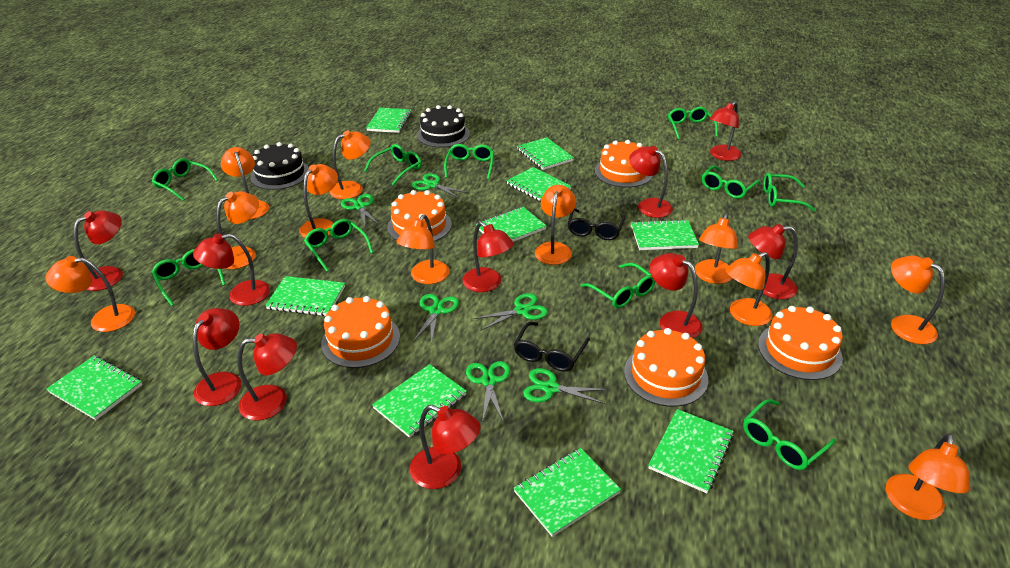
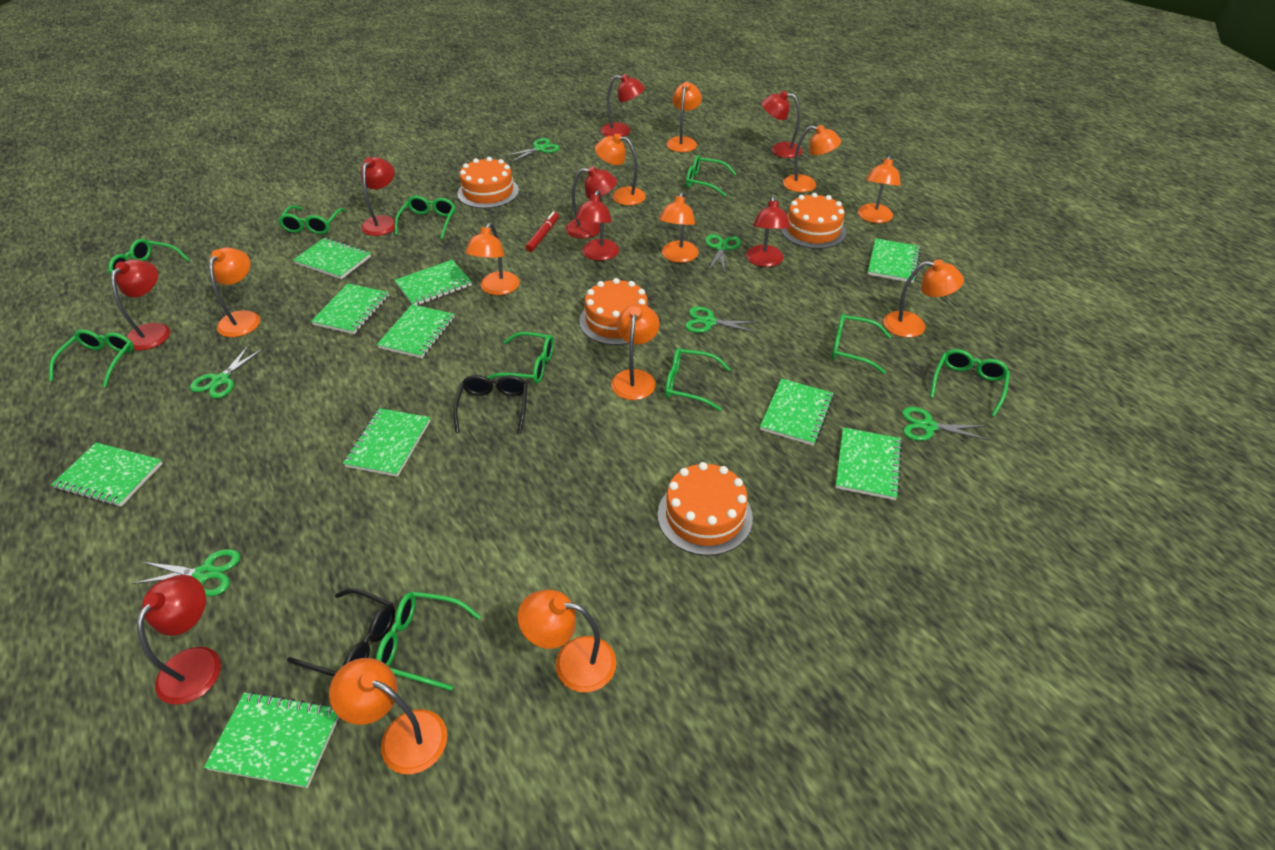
black cake: 2 -> 0
orange cake: 5 -> 4
red lamp: 10 -> 8
red marker: 0 -> 1

